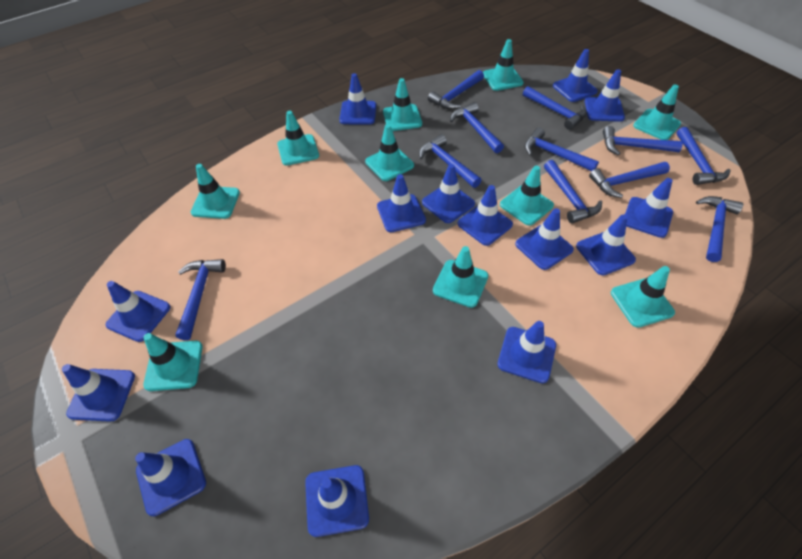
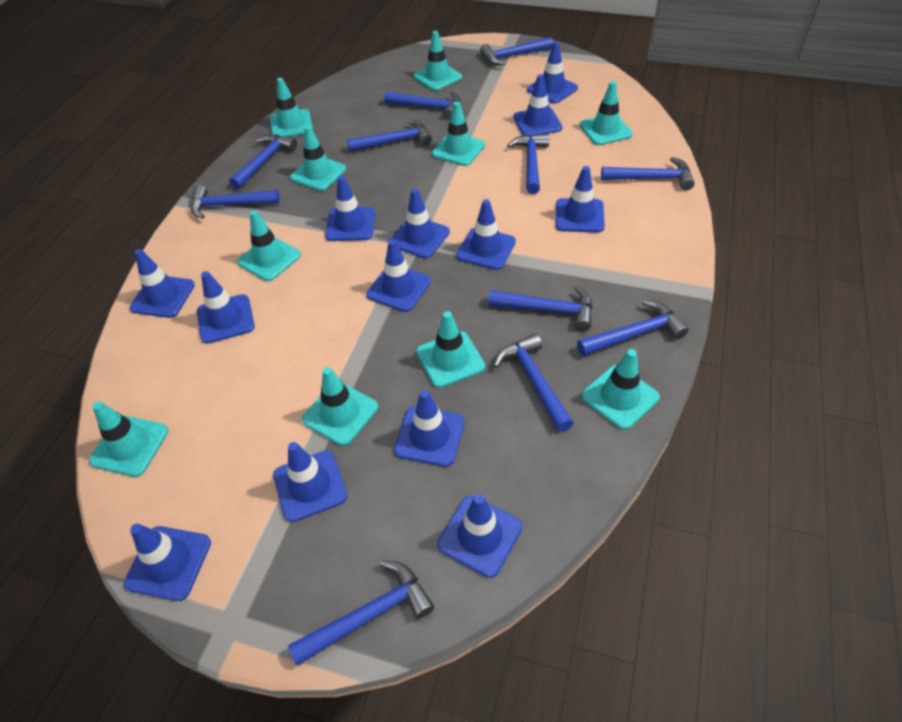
blue traffic cone: 14 -> 13

